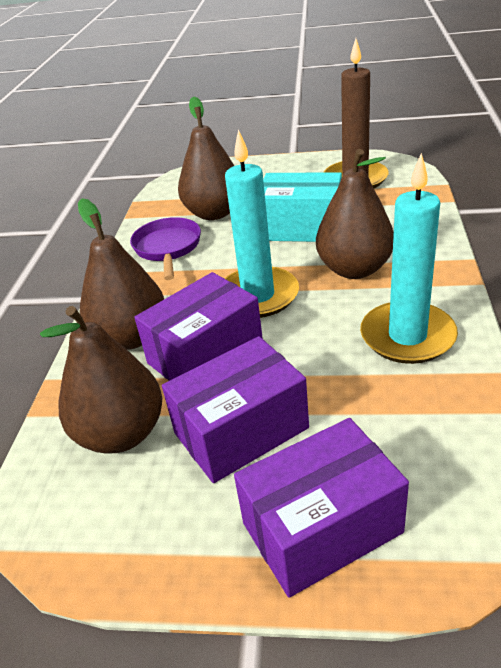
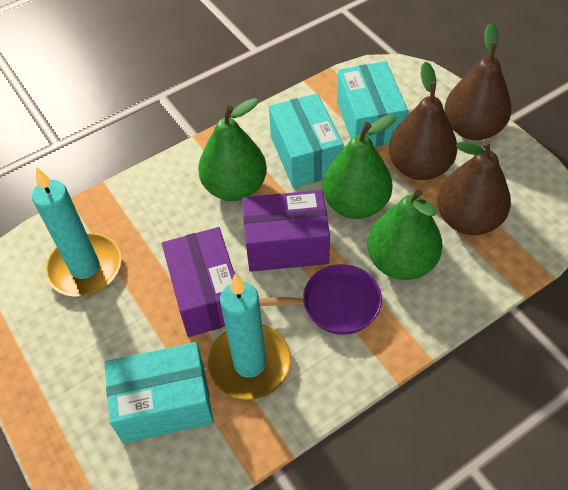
brown candle: 1 -> 0
brown pear: 4 -> 3
green pear: 0 -> 3
purple box: 3 -> 2
turquoise box: 1 -> 3

